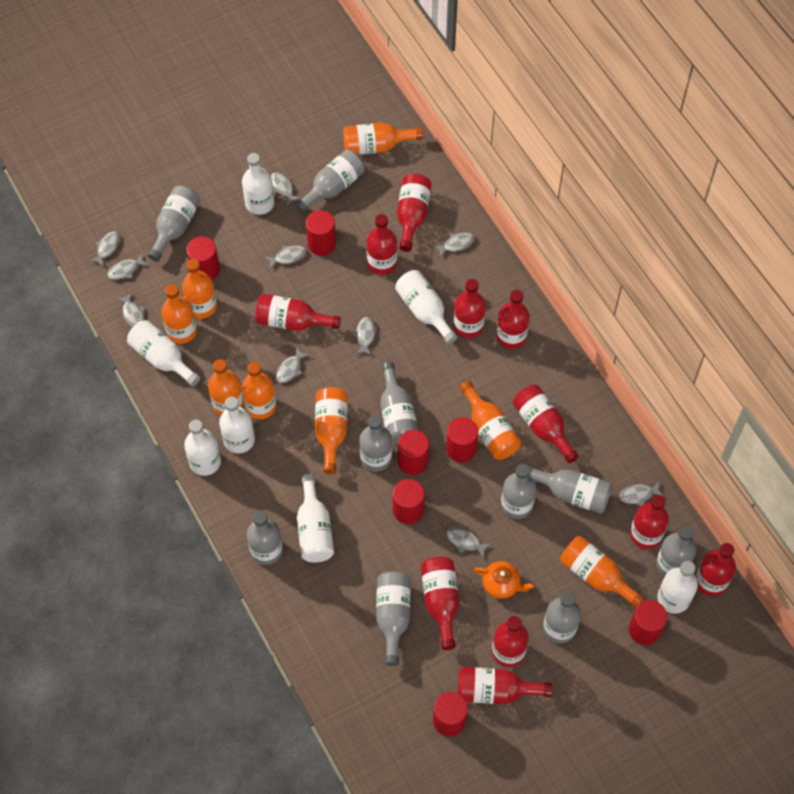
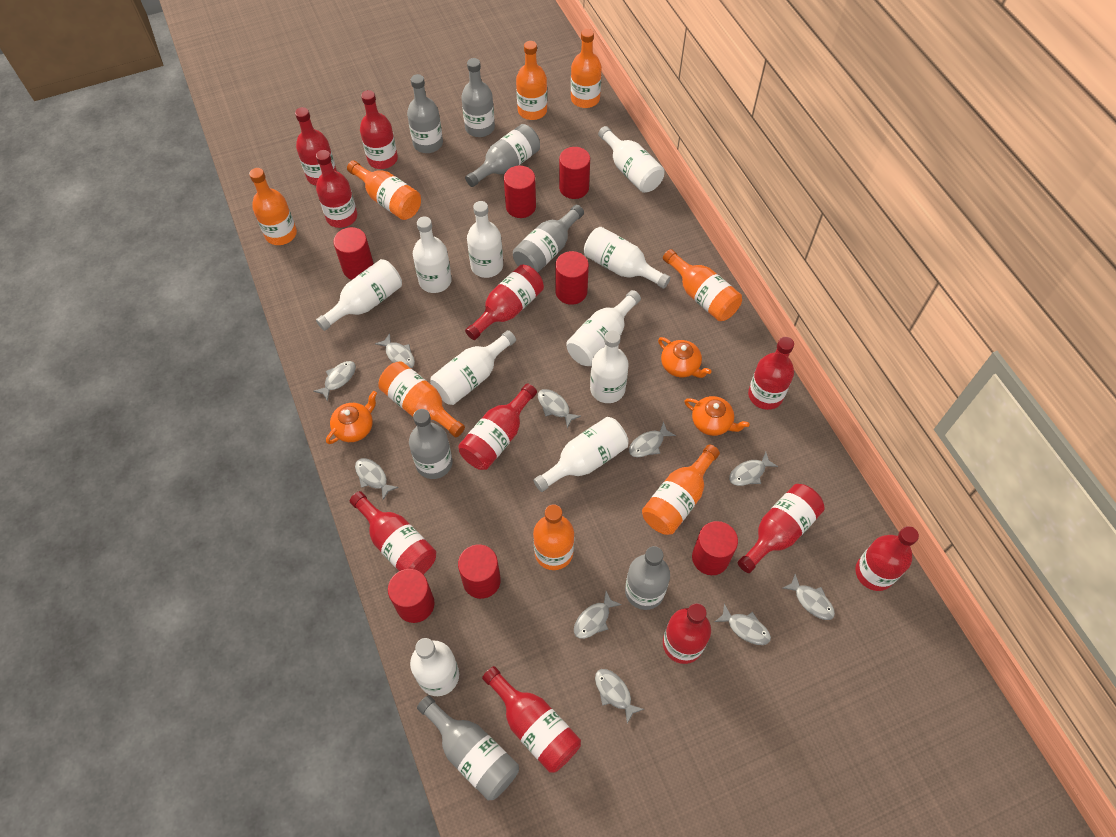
grey bottle: 10 -> 7
orange teapot: 1 -> 3
white bottle: 7 -> 10

